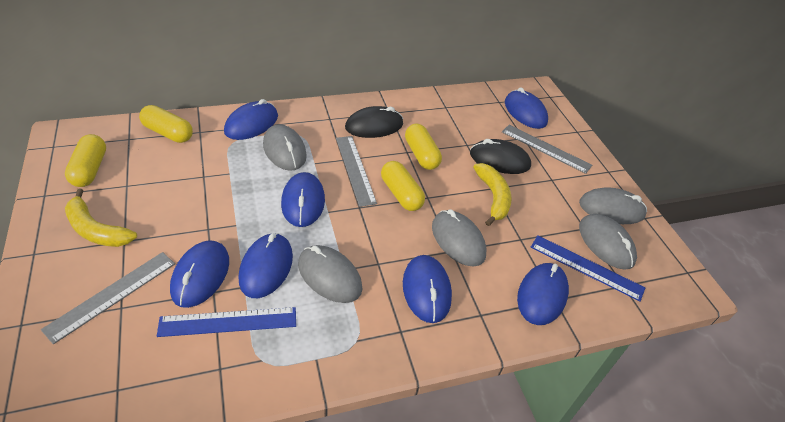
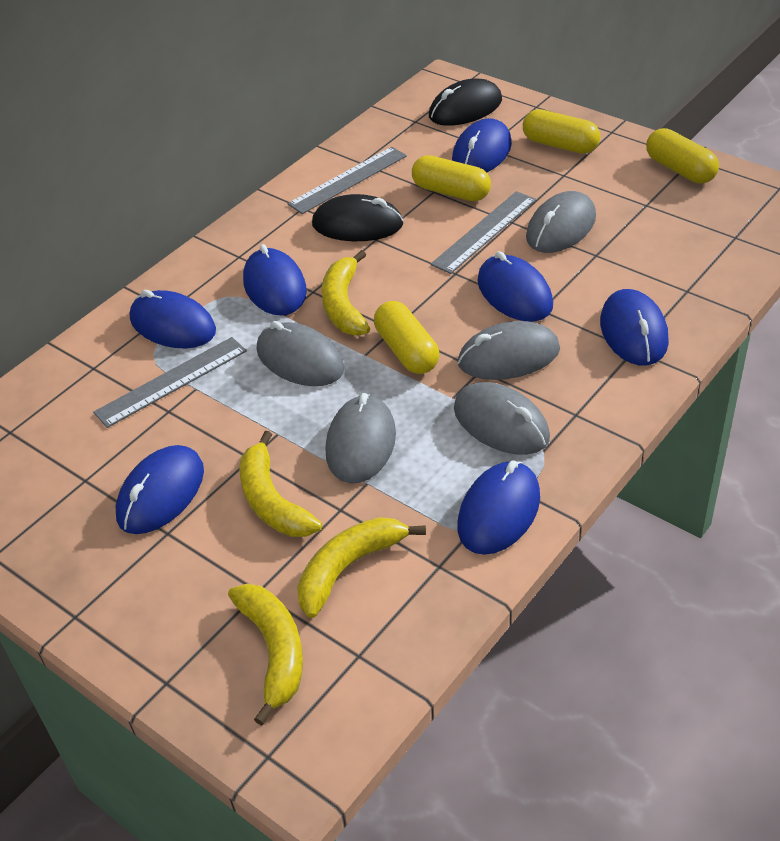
blue ruler: 2 -> 0
yellow banana: 2 -> 4

